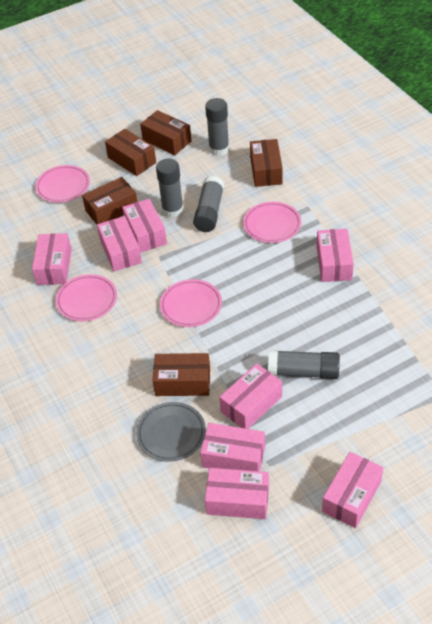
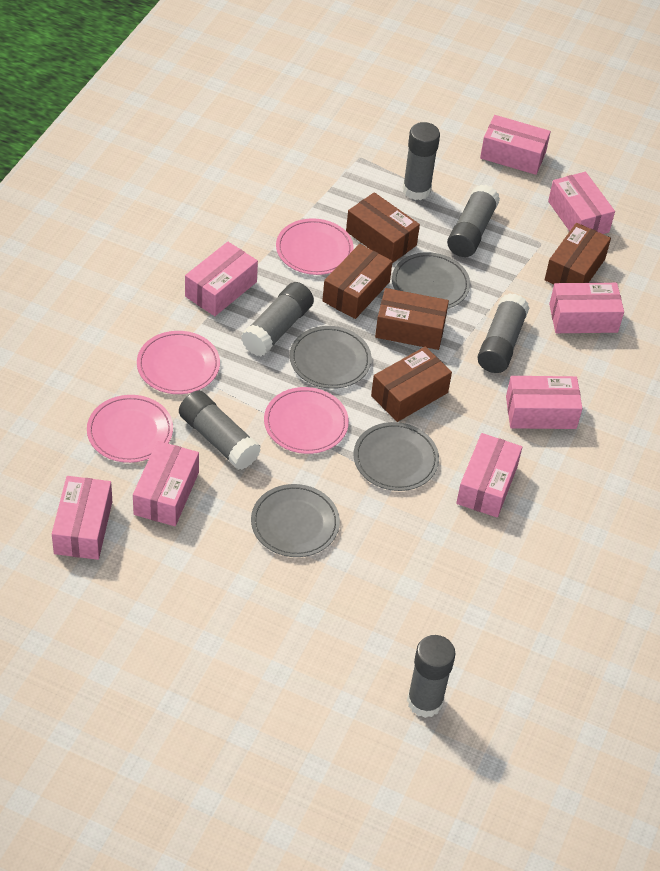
grey glue stick: 4 -> 6
grey plate: 1 -> 4

